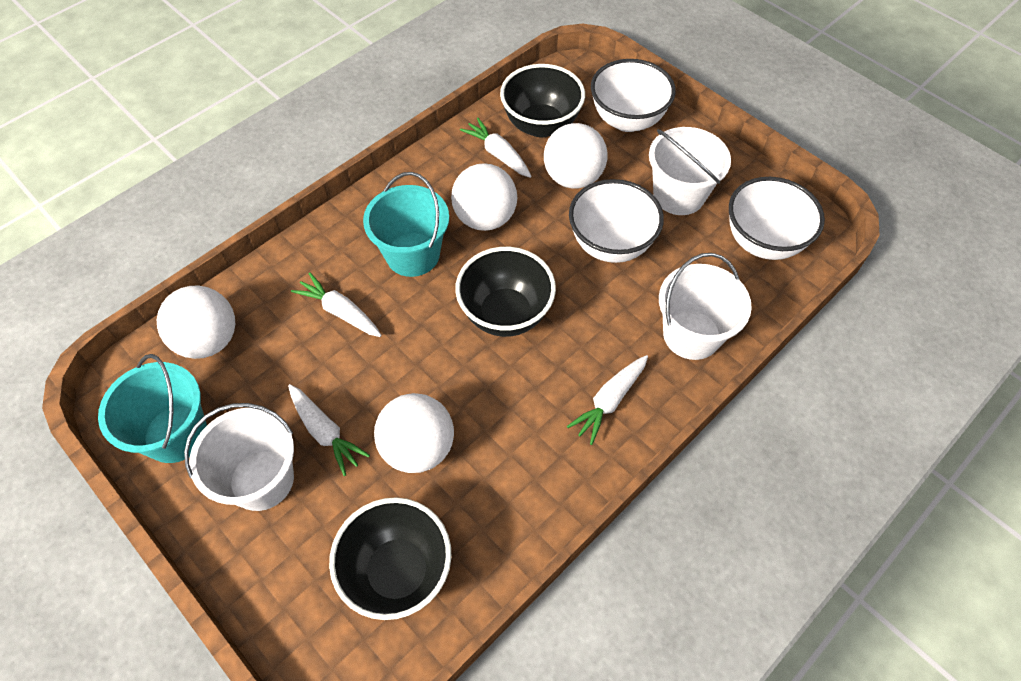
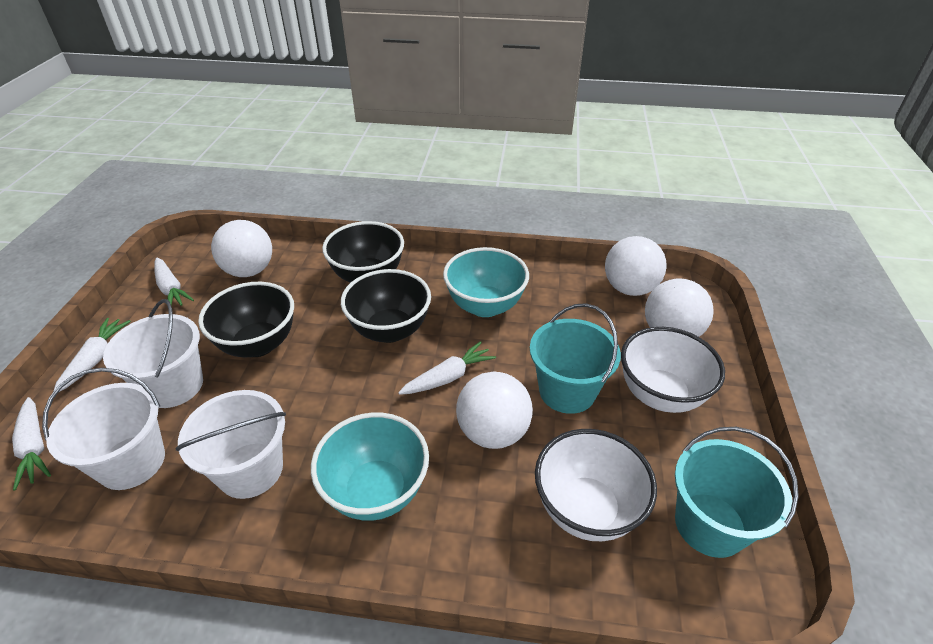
turquoise bowl: 0 -> 2
white bowl: 3 -> 2

